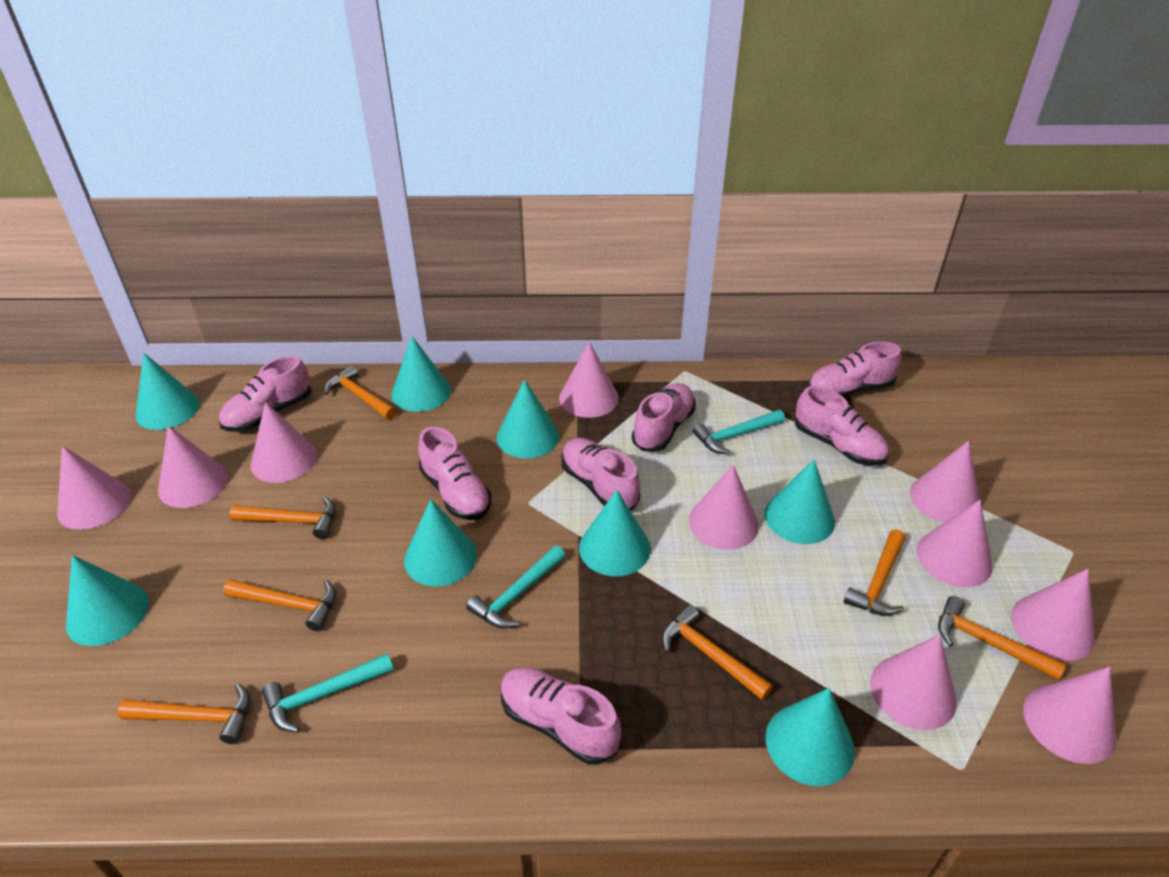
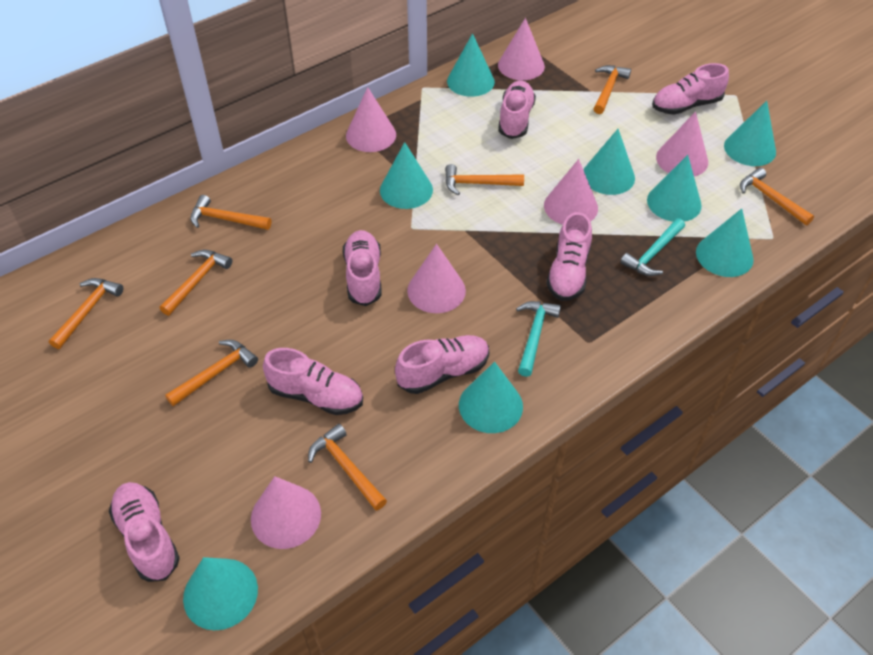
orange hammer: 7 -> 8
pink cone: 10 -> 6
turquoise hammer: 3 -> 2

